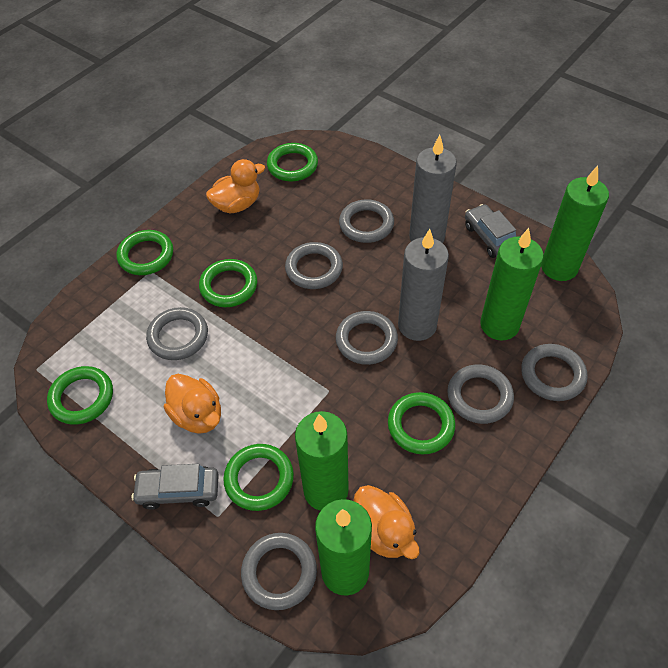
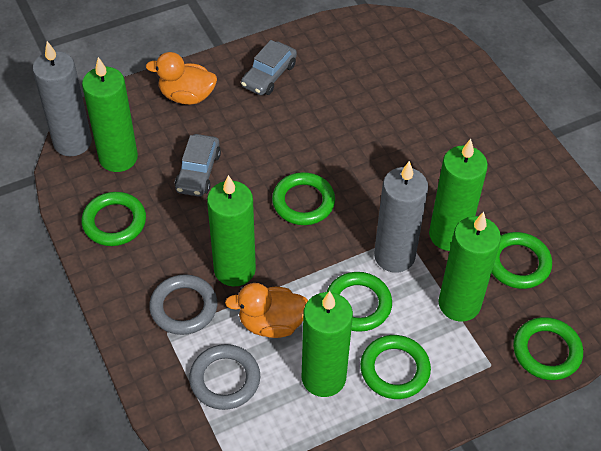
green candle: 4 -> 5
grey ring: 7 -> 2
orange duck: 3 -> 2

